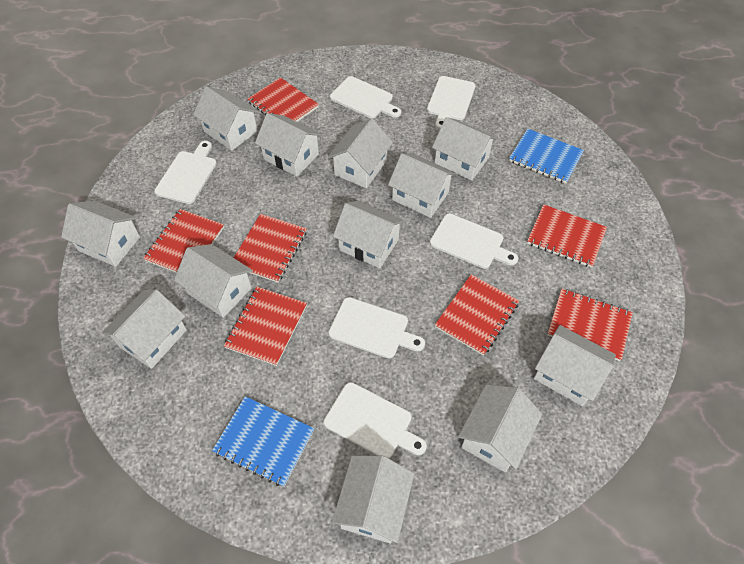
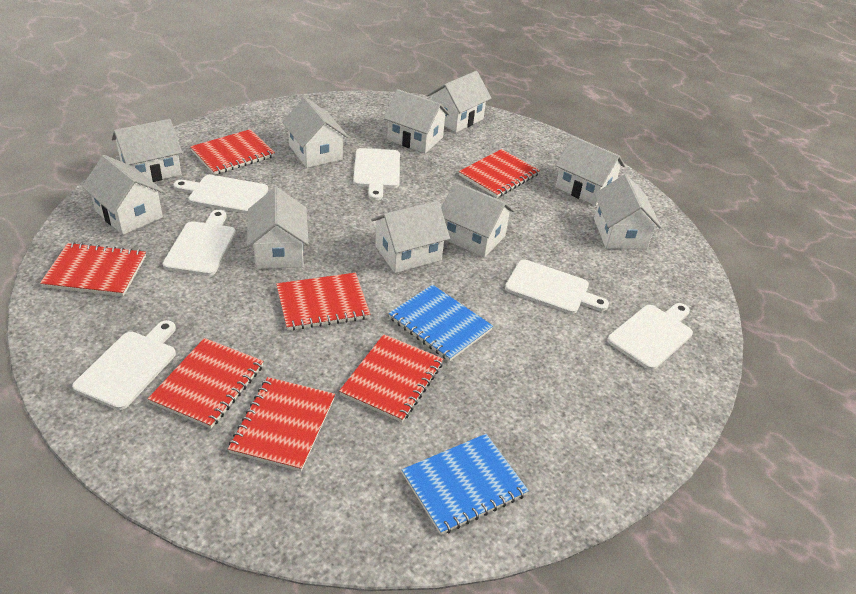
white house: 12 -> 10

